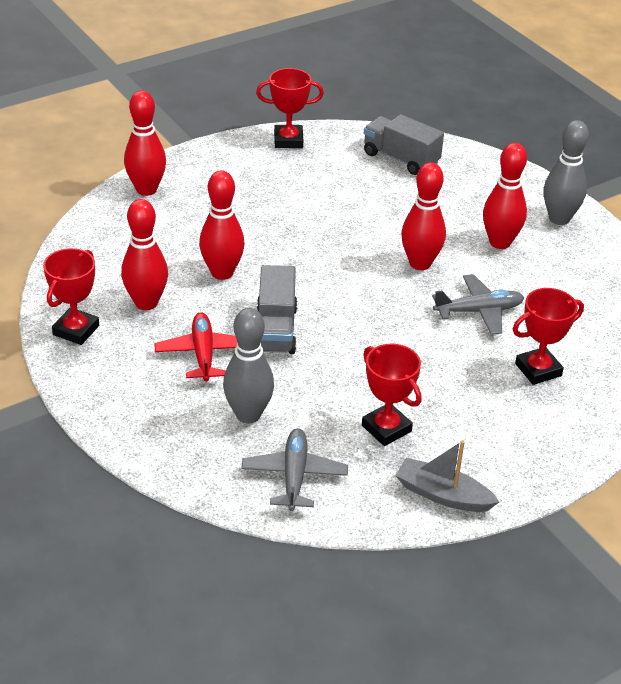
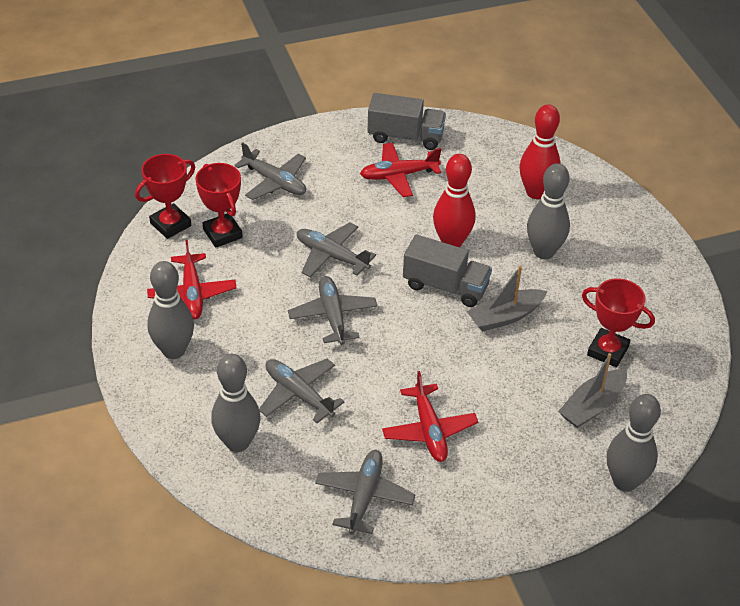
grey boat: 1 -> 2
grey bowling pin: 2 -> 4
grey plane: 2 -> 5
red bowling pin: 5 -> 2
red plane: 1 -> 3
red trophy: 4 -> 3

